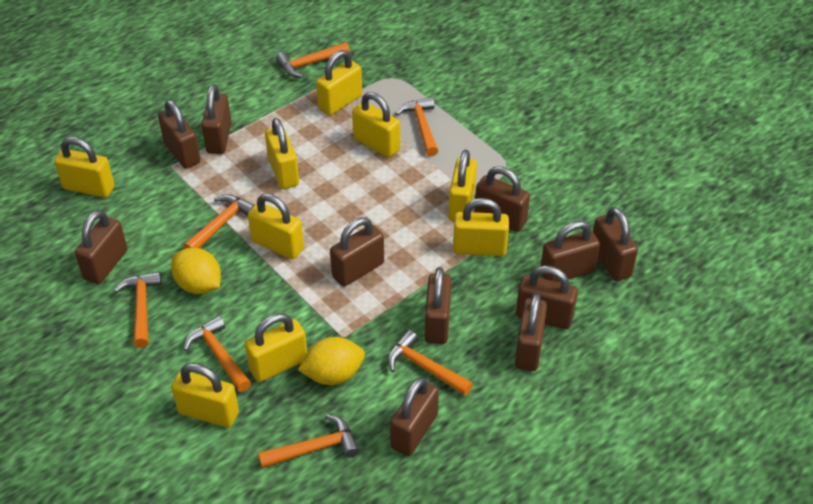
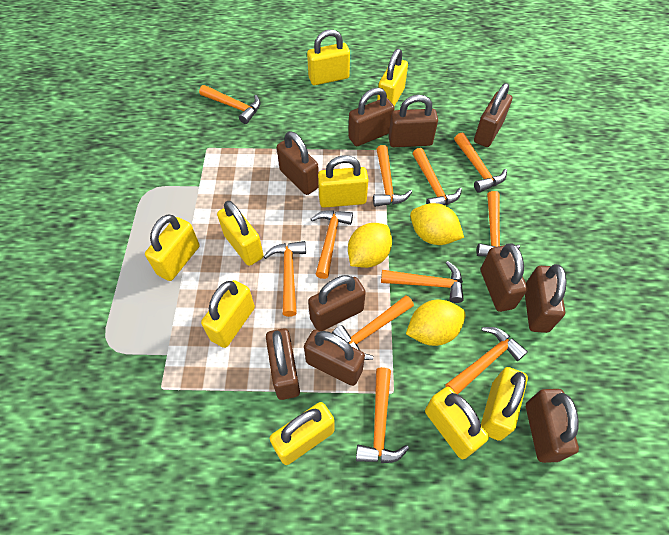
brown padlock: 11 -> 10
orange hammer: 7 -> 11
yellow lemon: 2 -> 3

